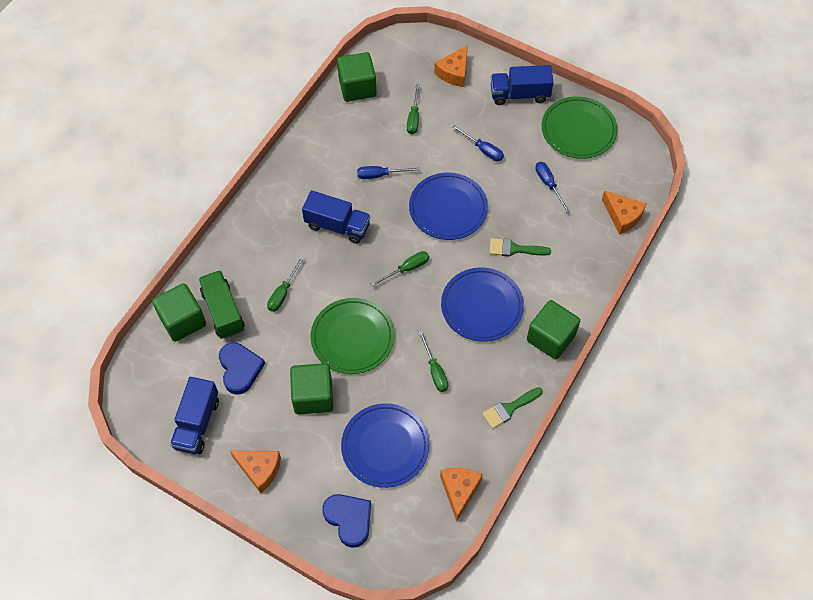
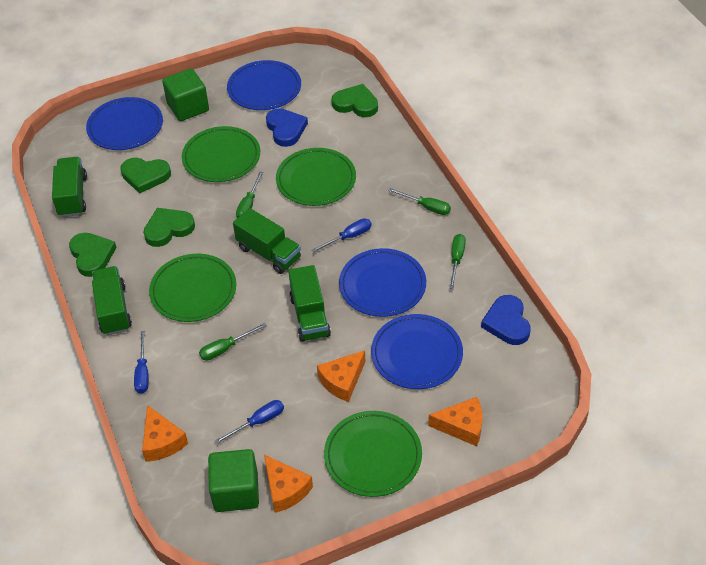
blue plate: 3 -> 4
blue truck: 3 -> 0
green brush: 2 -> 0
green cube: 4 -> 2
green heart: 0 -> 4
green plate: 2 -> 4
green truck: 1 -> 4

